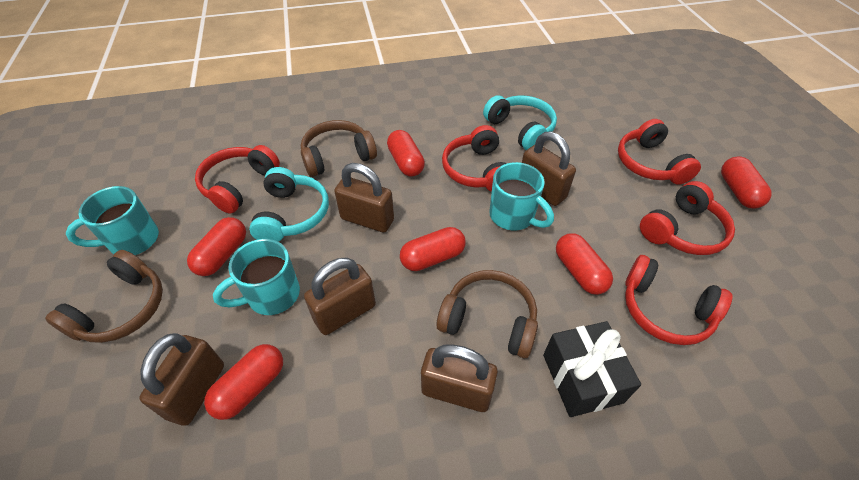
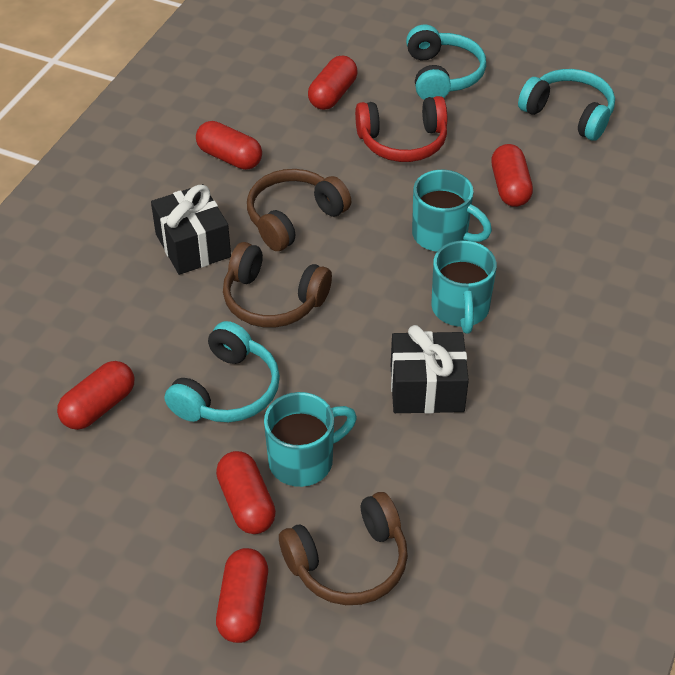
black gift: 1 -> 2
brown padlock: 5 -> 0
red headphones: 5 -> 1
turquoise headphones: 2 -> 3

